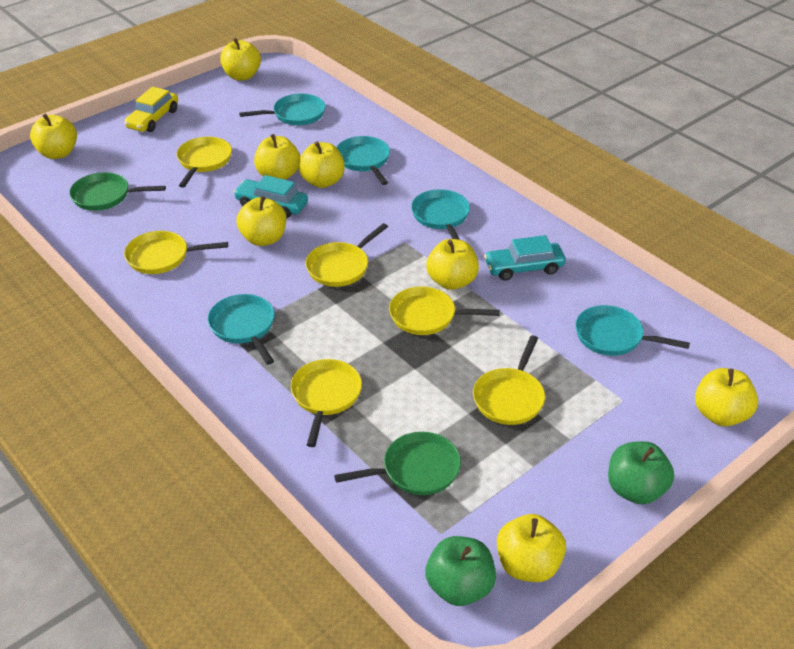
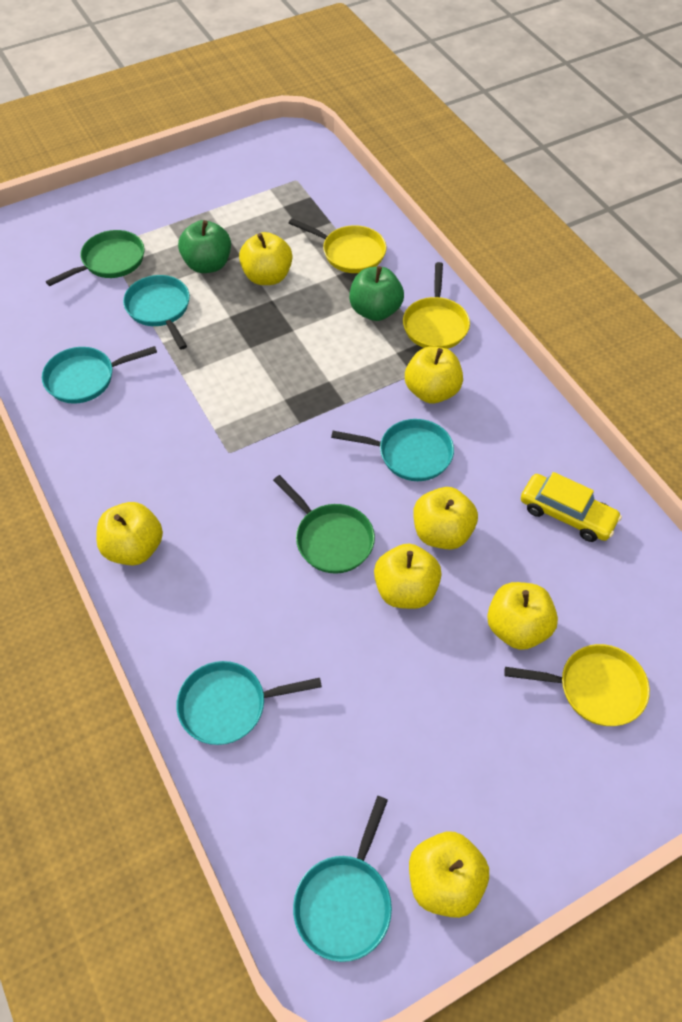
turquoise car: 2 -> 0
yellow apple: 8 -> 7
yellow pan: 6 -> 3

